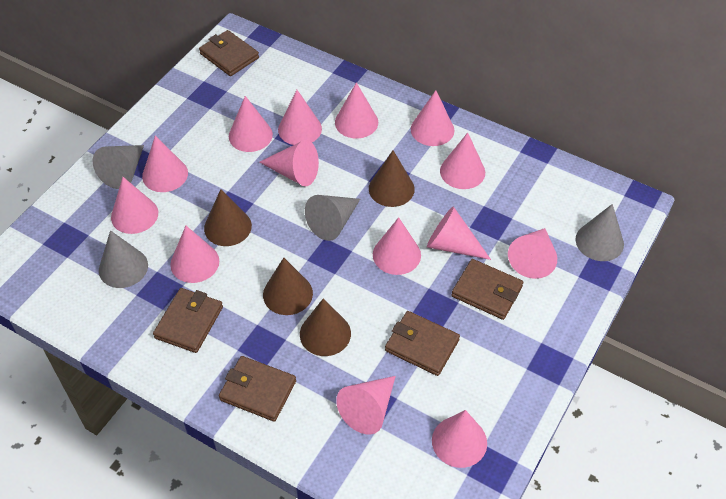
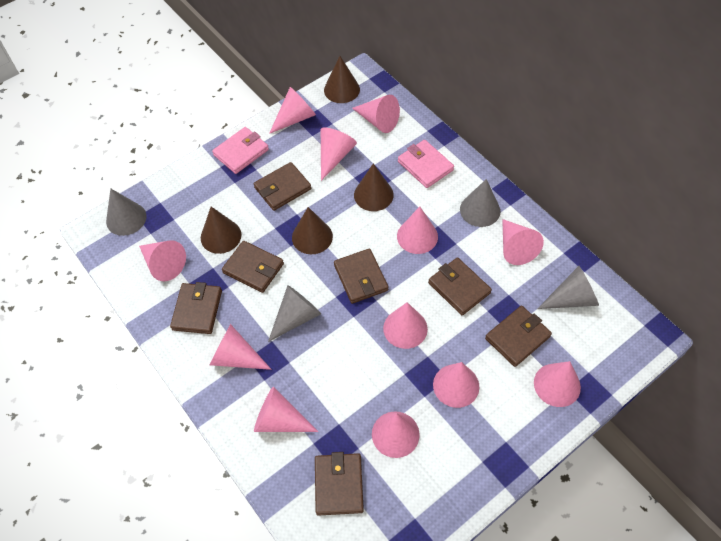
brown wallet: 5 -> 7
pink cone: 14 -> 12
pink wallet: 0 -> 2

